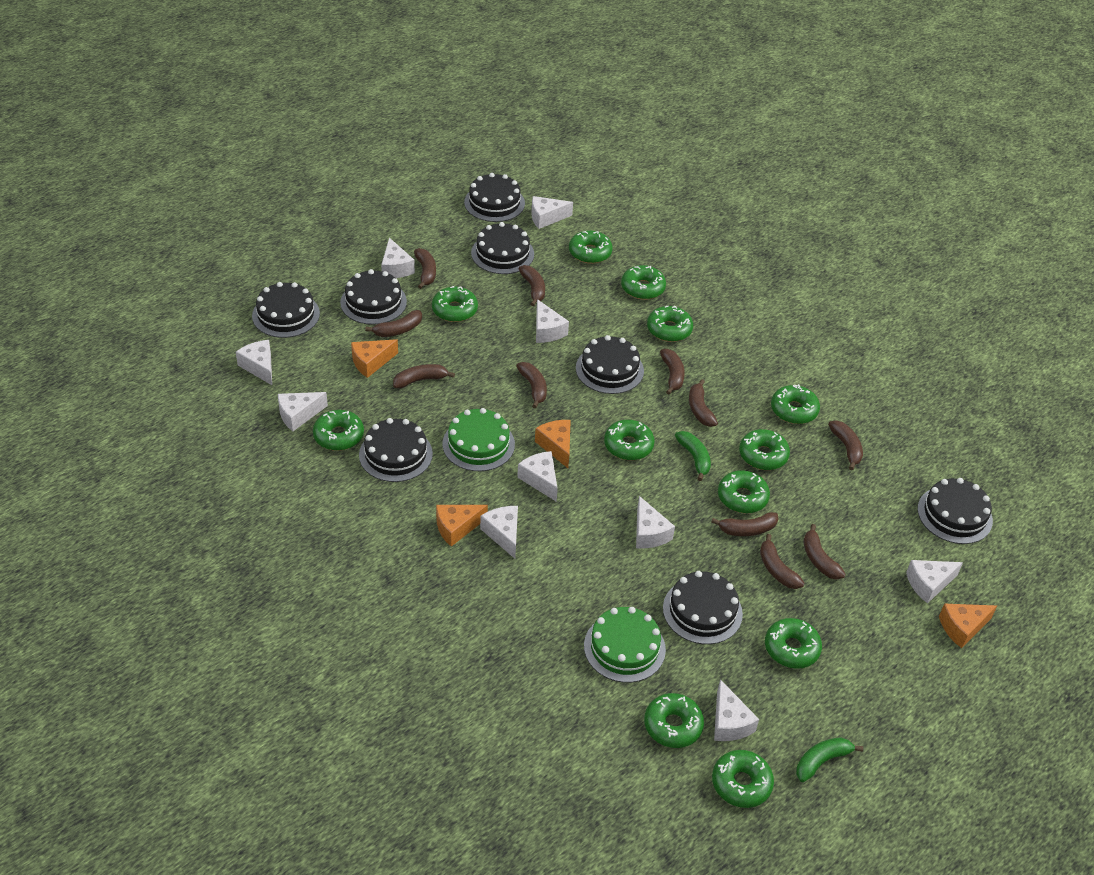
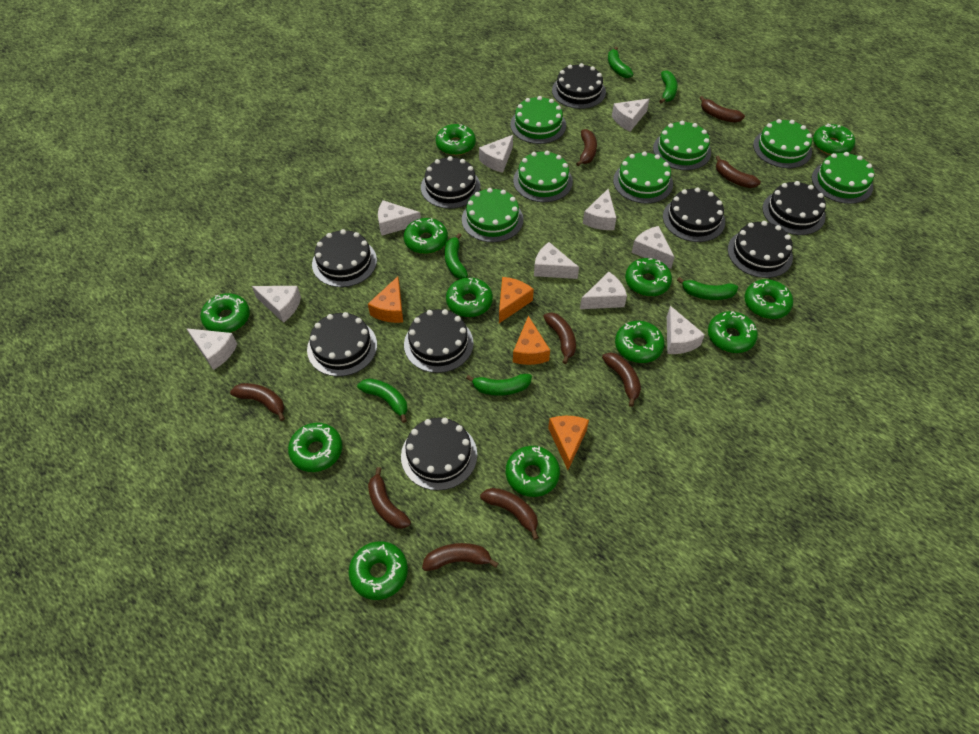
black cake: 8 -> 9
brown banana: 11 -> 9
green banana: 2 -> 6
green cake: 2 -> 7

